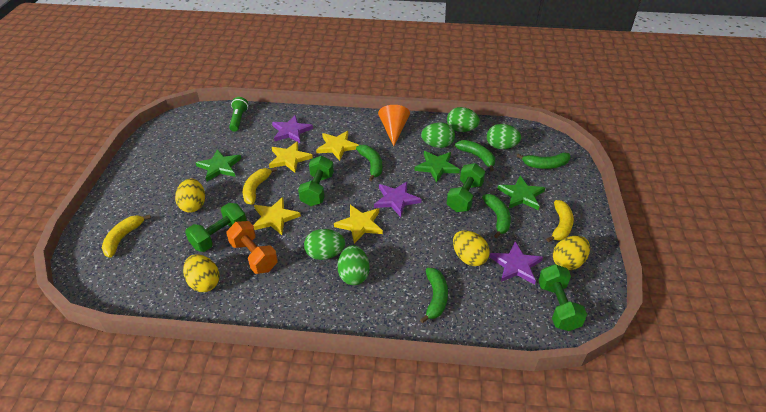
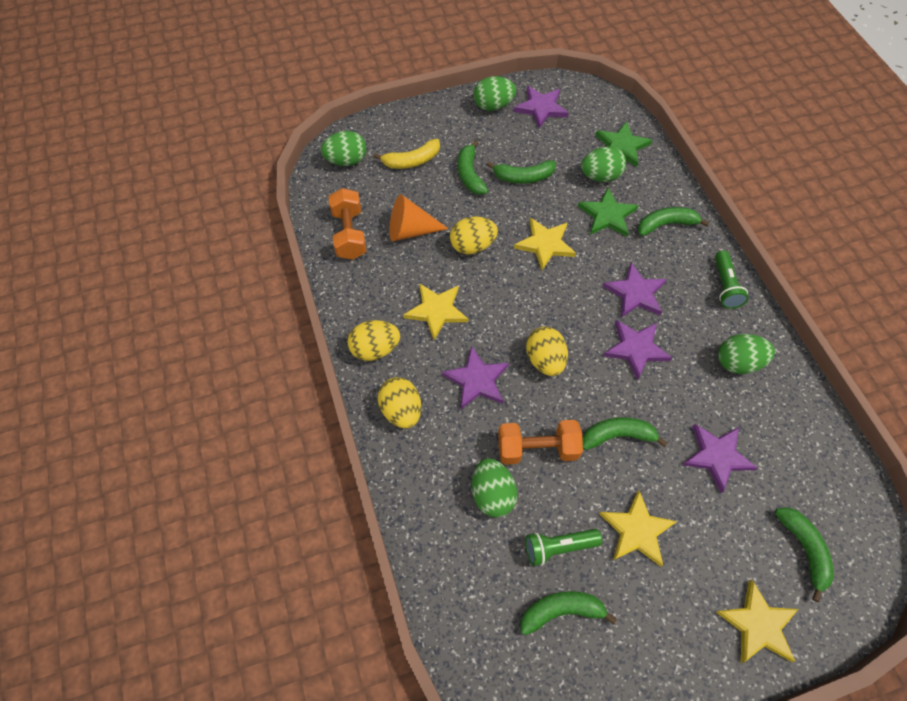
green banana: 5 -> 6
green dumbbell: 4 -> 0
green flashlight: 1 -> 2
green star: 3 -> 2
orange dumbbell: 1 -> 2
purple star: 3 -> 5
yellow banana: 3 -> 1

